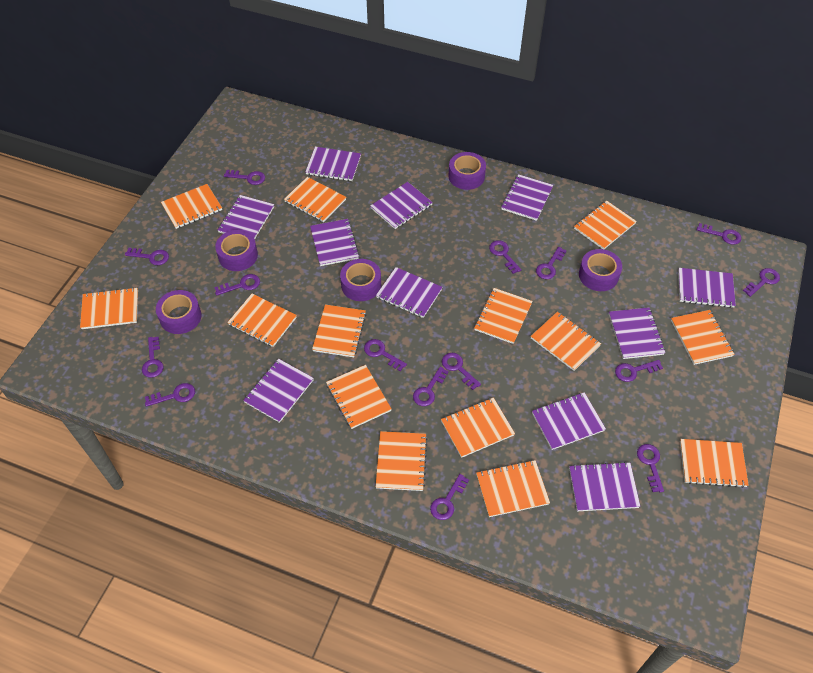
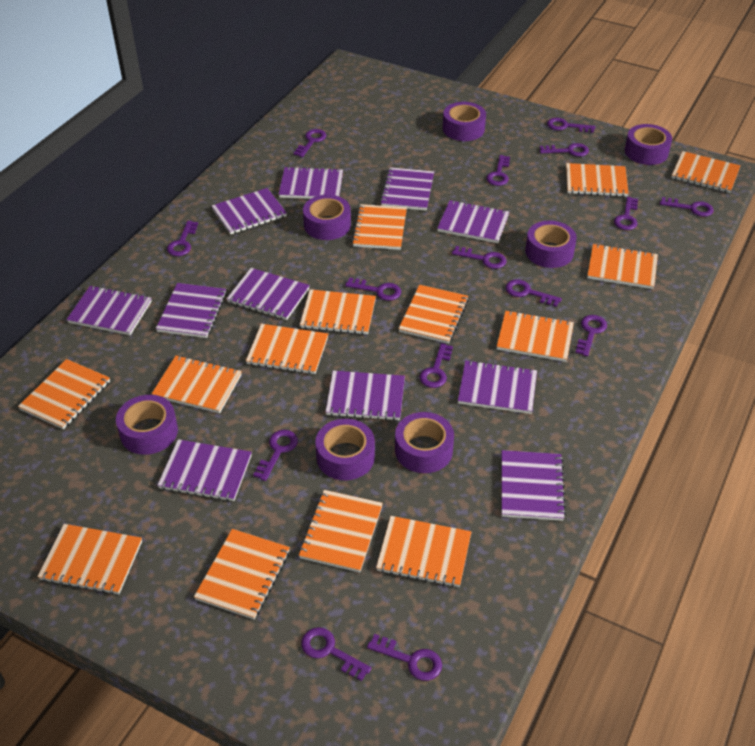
purple tape: 5 -> 7

